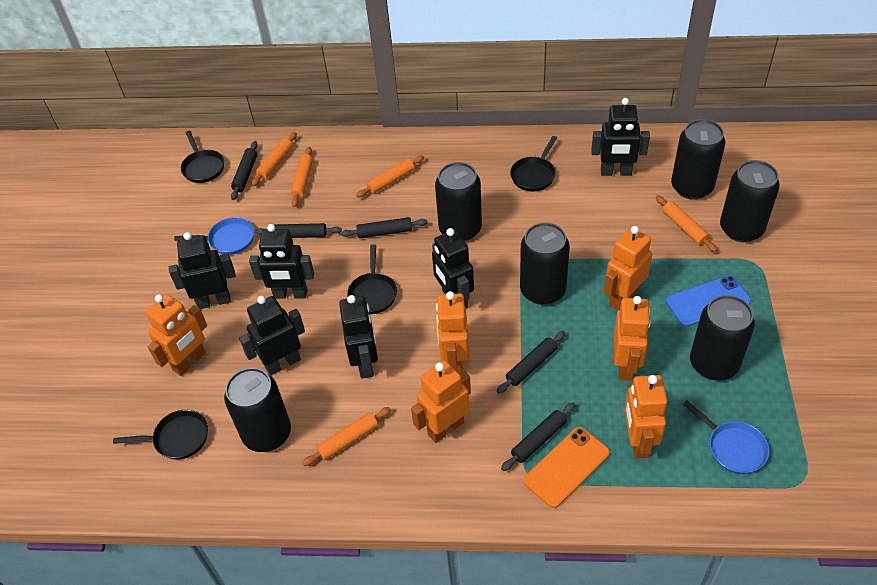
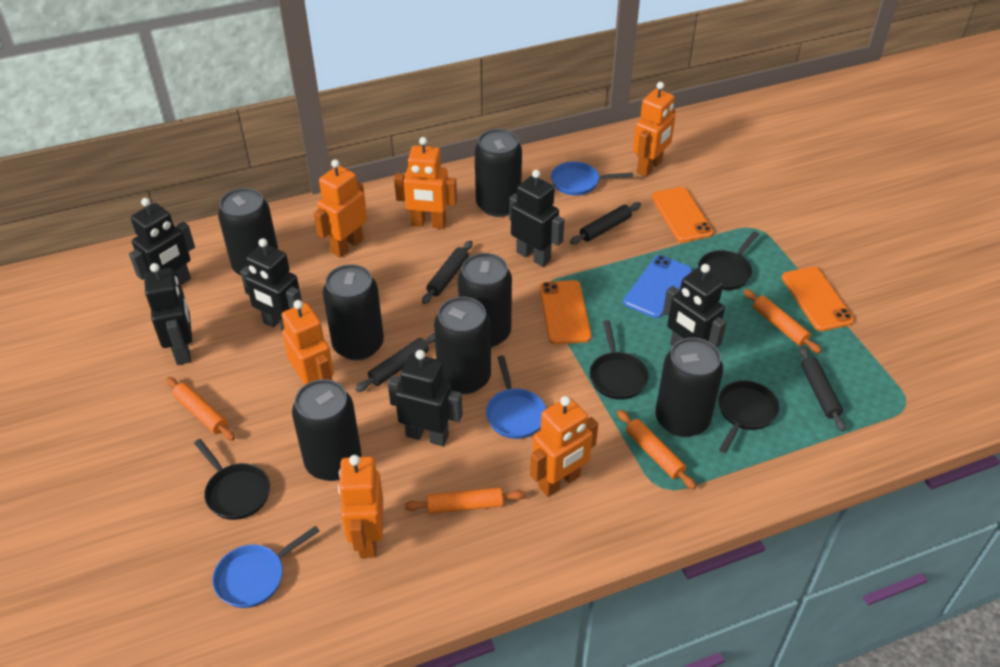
black can: 6 -> 7
black rolling pin: 5 -> 4
blue pan: 2 -> 3
orange phone: 1 -> 3
orange rolling pin: 5 -> 4

